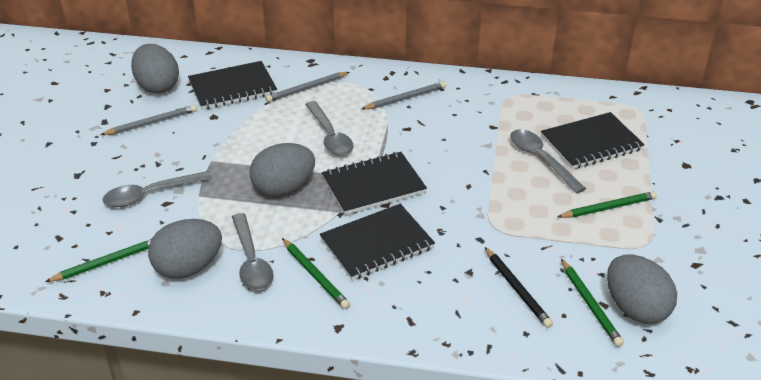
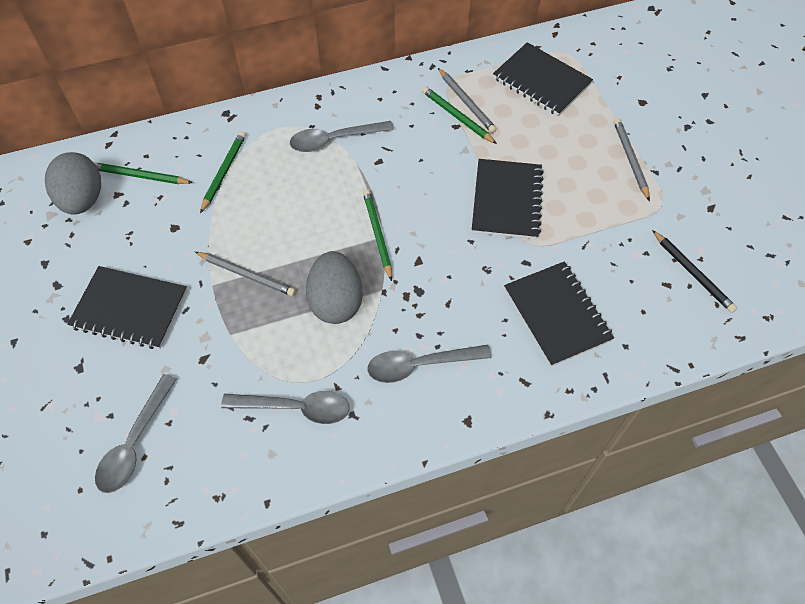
grey egg: 4 -> 2

